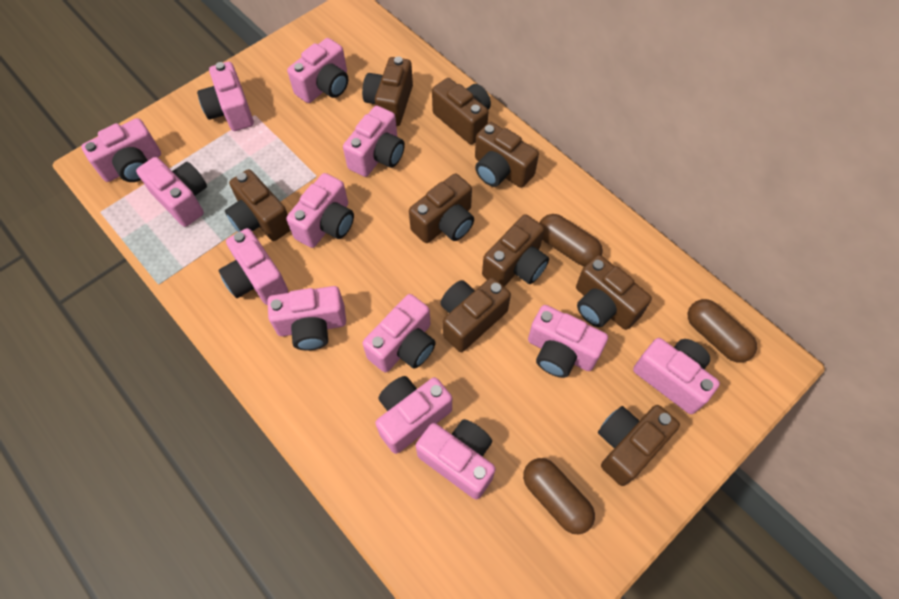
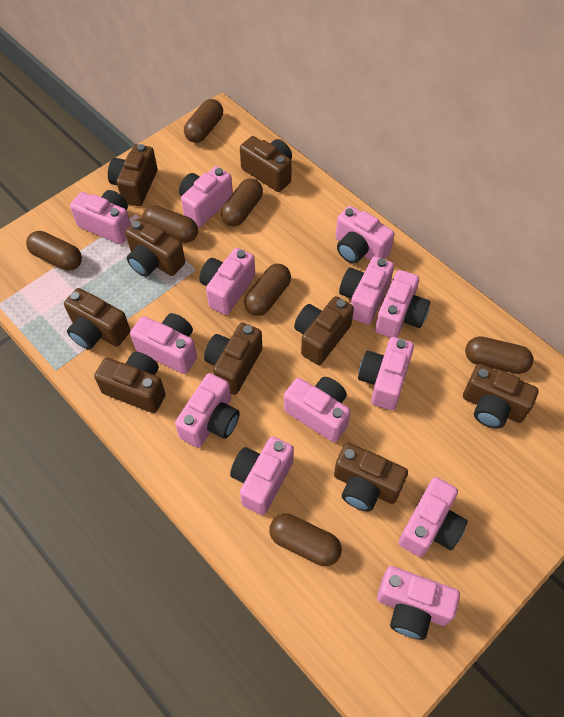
brown capsule: 3 -> 7

